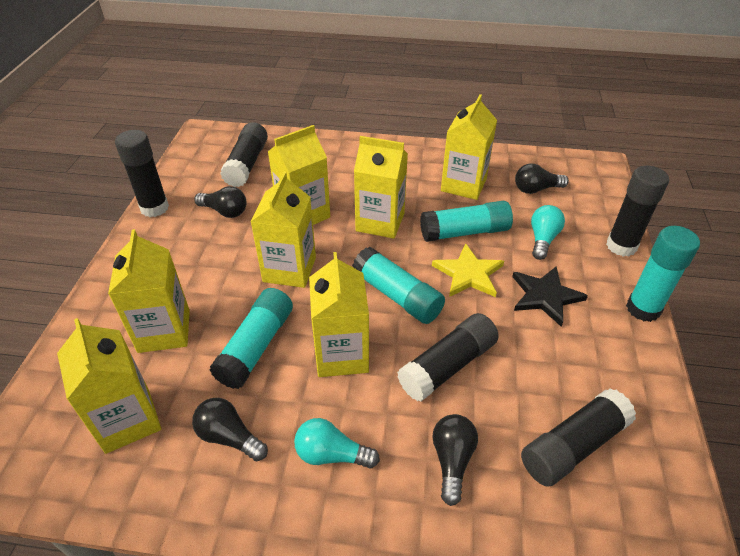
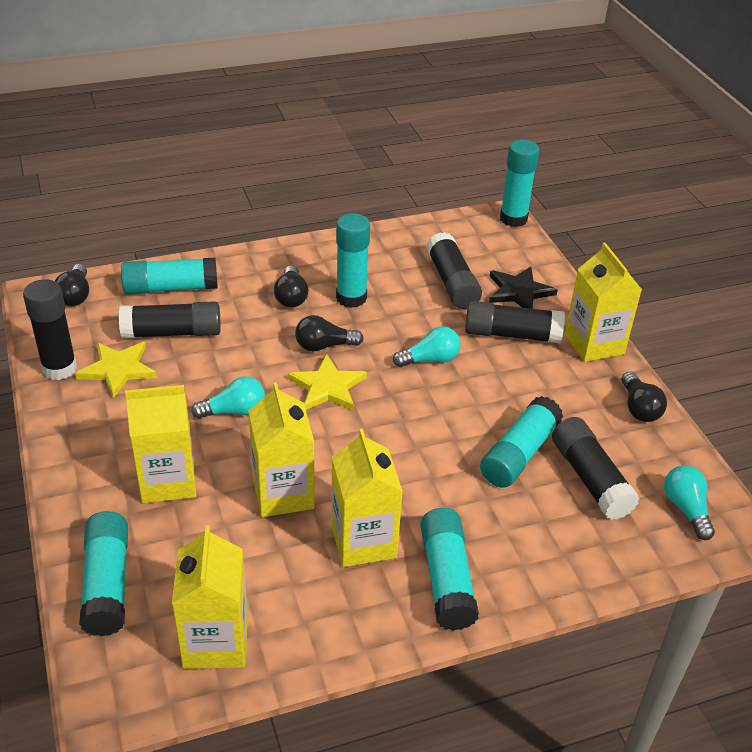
turquoise glue stick: 4 -> 6
turquoise light bulb: 2 -> 3
yellow carton: 7 -> 5
yellow star: 1 -> 2

